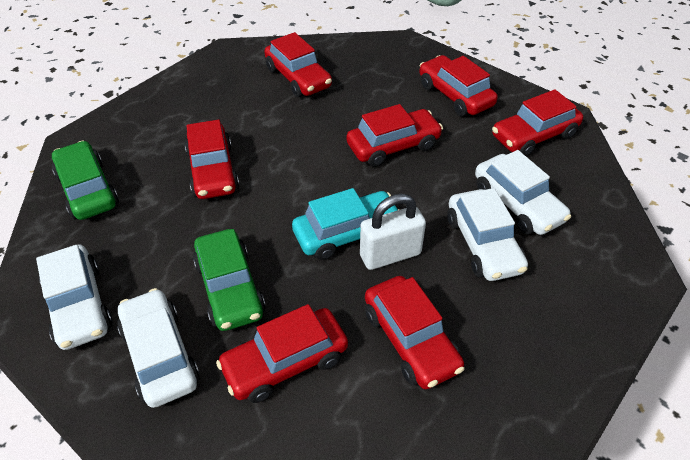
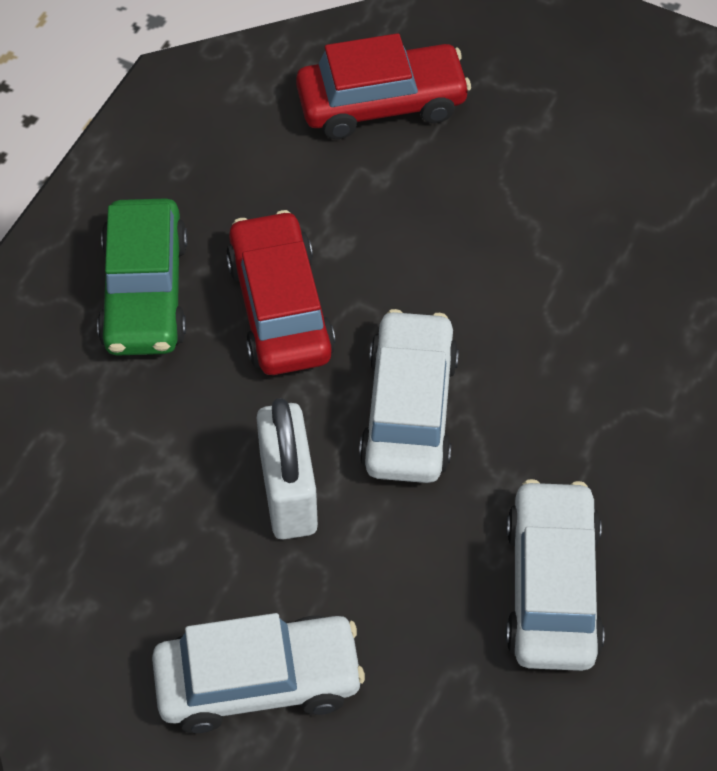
green car: 2 -> 1
red car: 7 -> 2
turquoise car: 1 -> 0
white car: 4 -> 3

